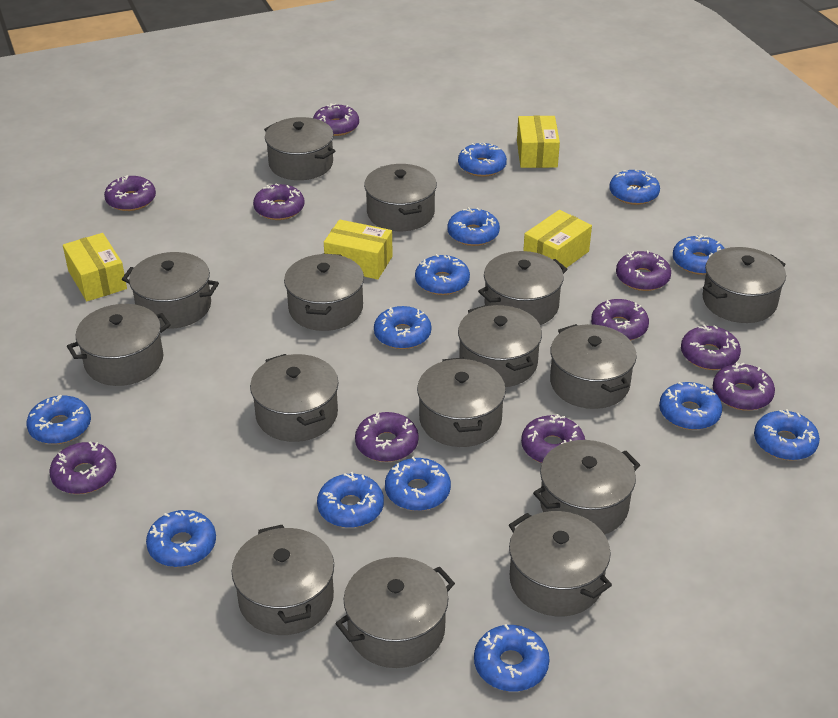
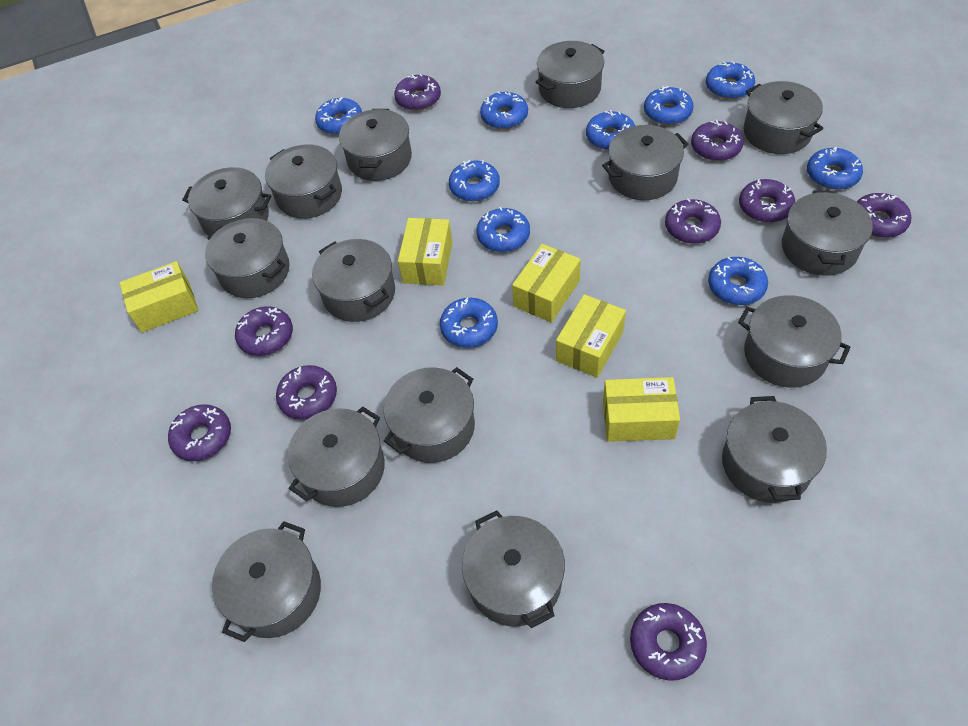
blue donut: 13 -> 10
purple donut: 10 -> 9
yellow box: 4 -> 5

